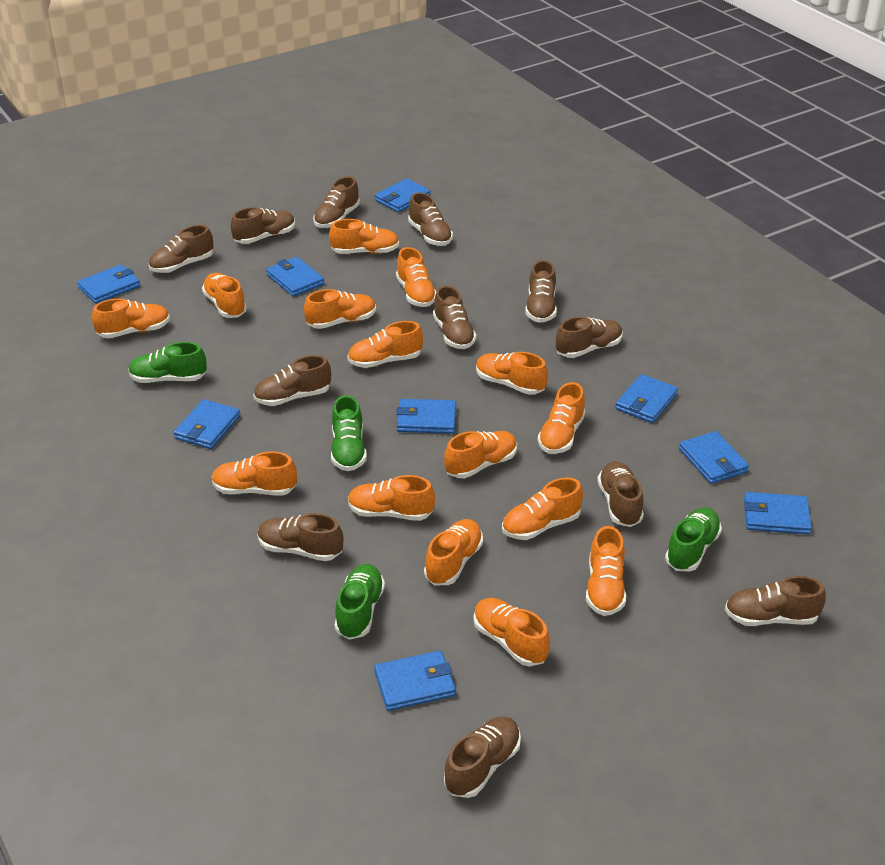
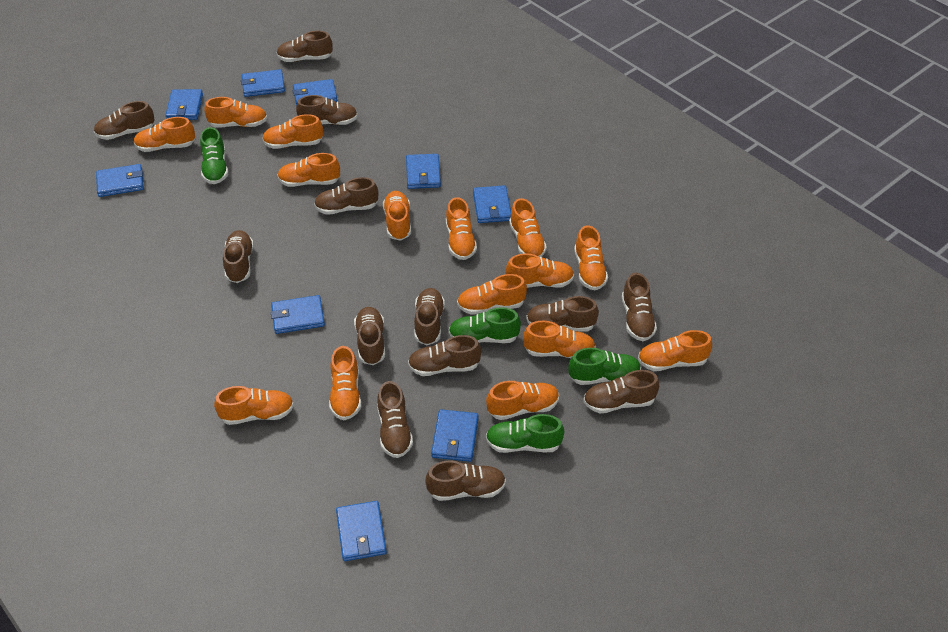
brown shoe: 12 -> 13

